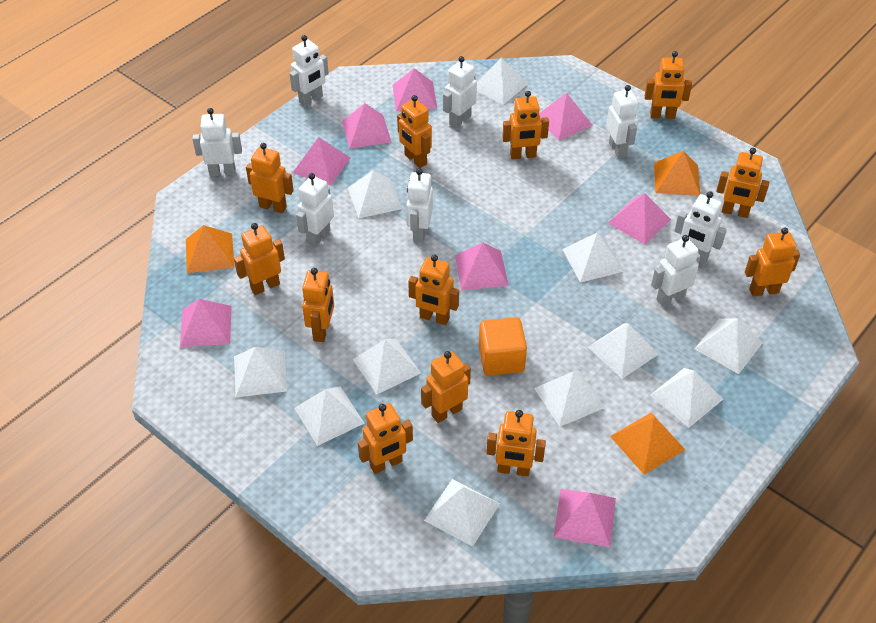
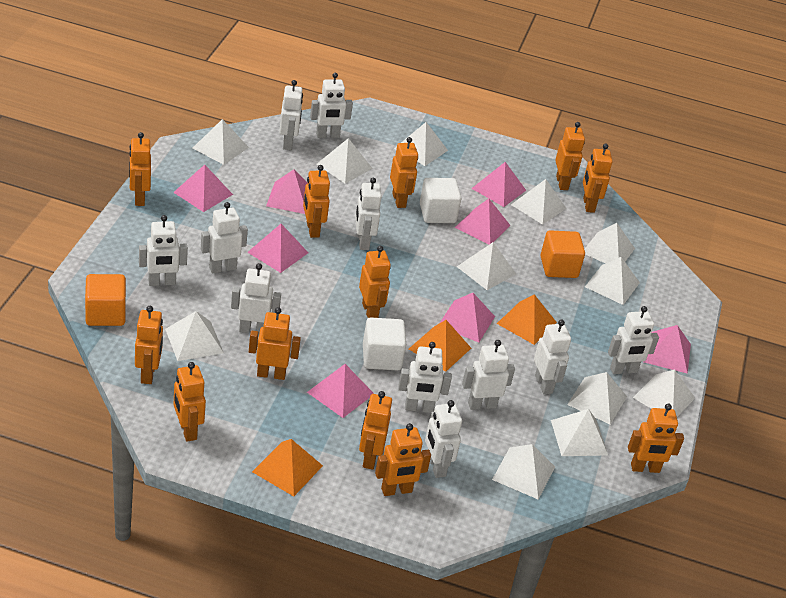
orange cube: 1 -> 2
white cube: 0 -> 2
white pyramid: 11 -> 12
white robot: 8 -> 11

